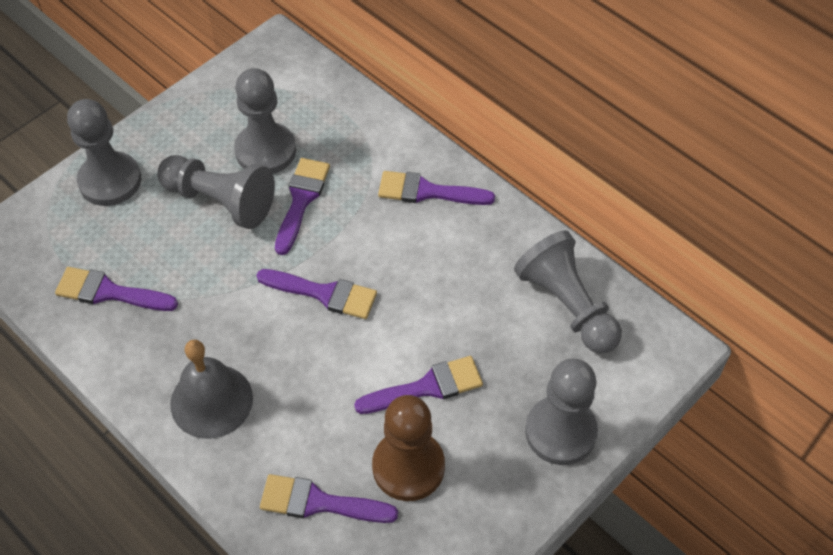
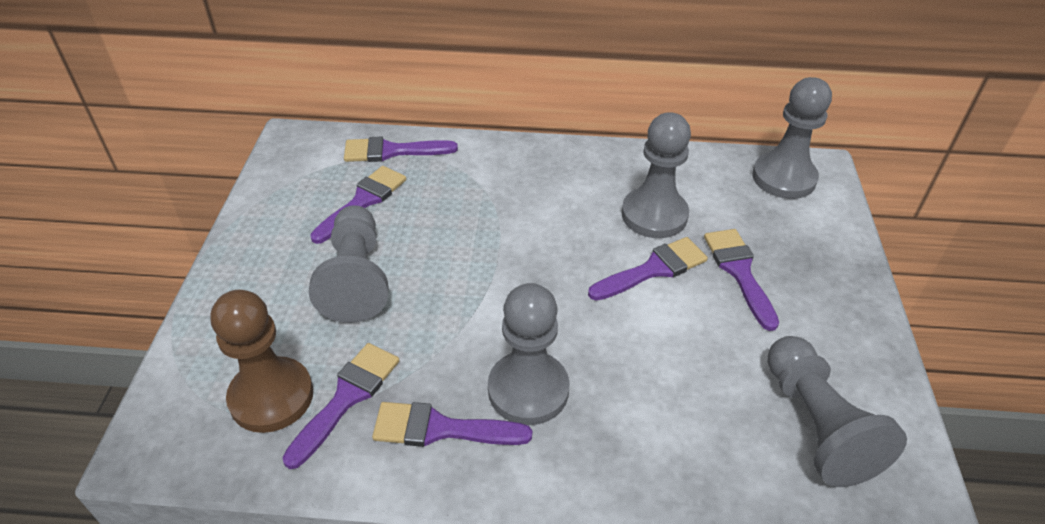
grey bell: 1 -> 0

